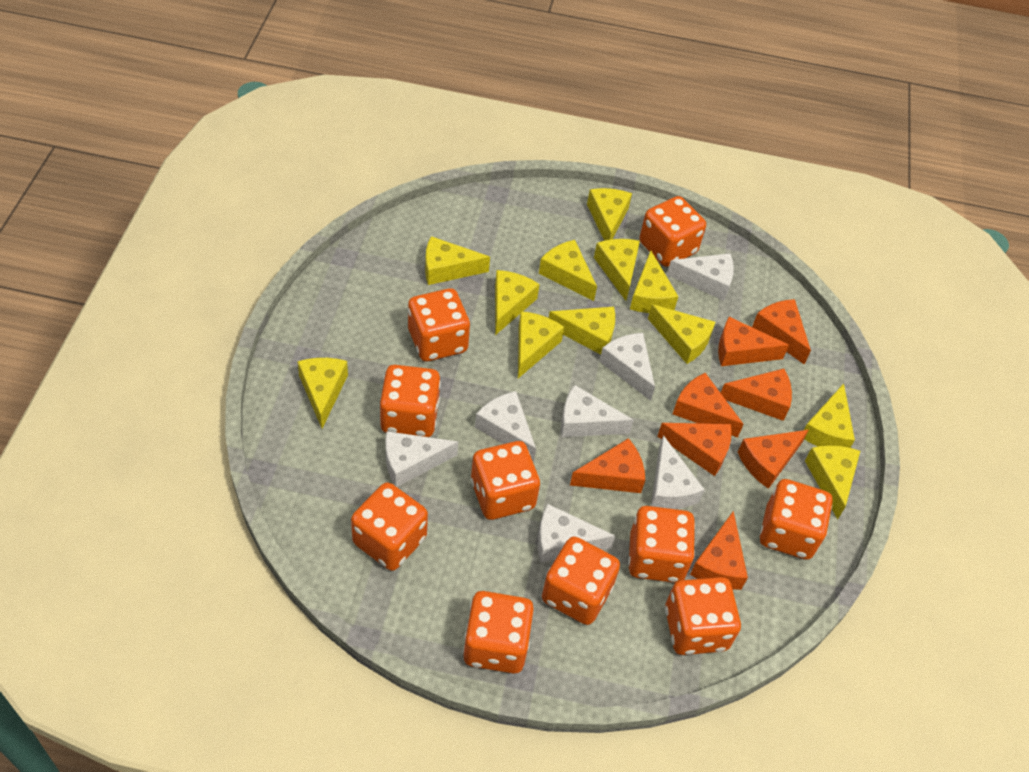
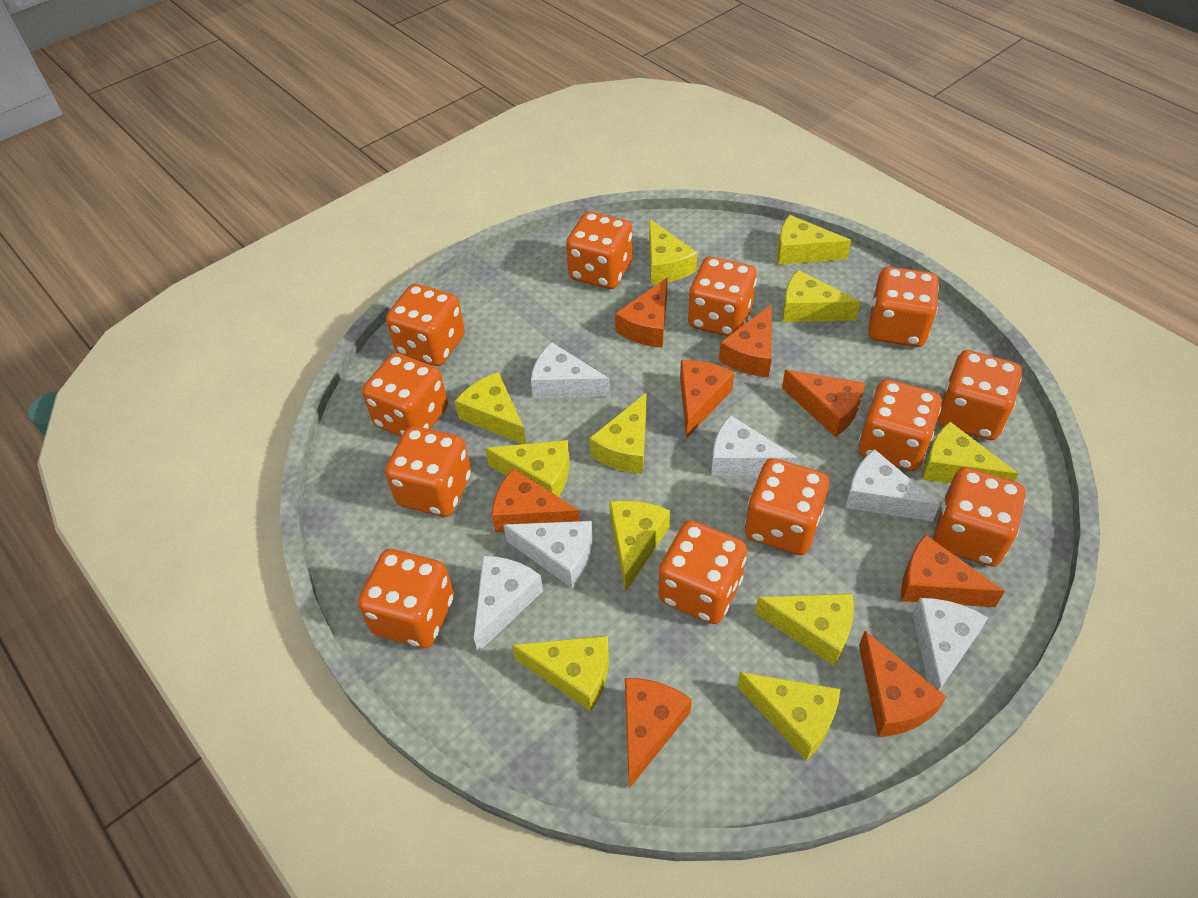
orange dice: 10 -> 12
white cheese: 7 -> 6
yellow cheese: 12 -> 11

